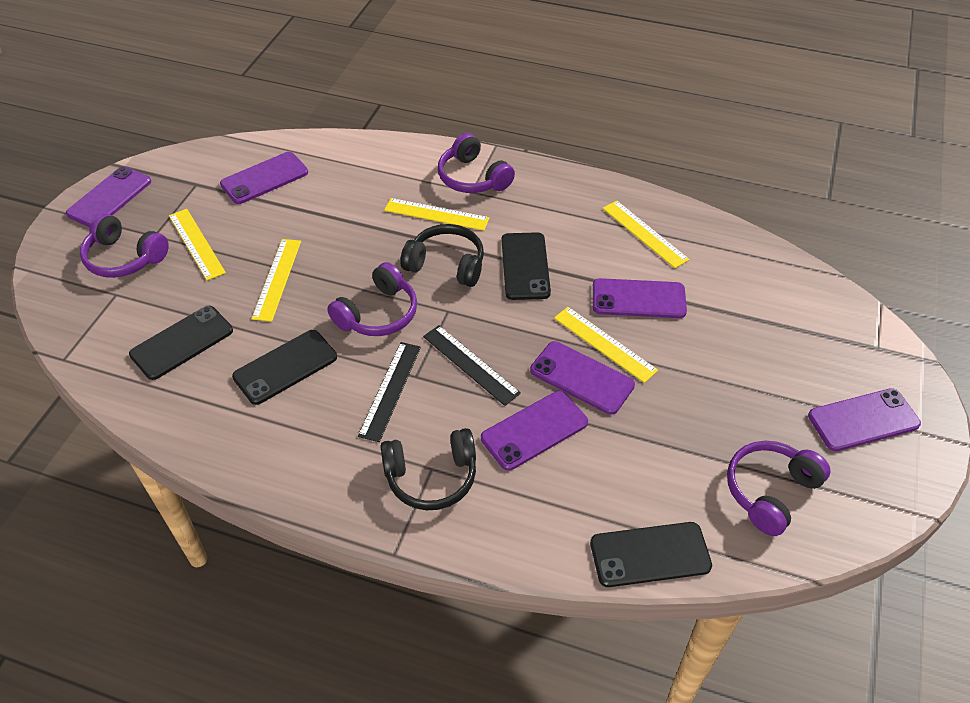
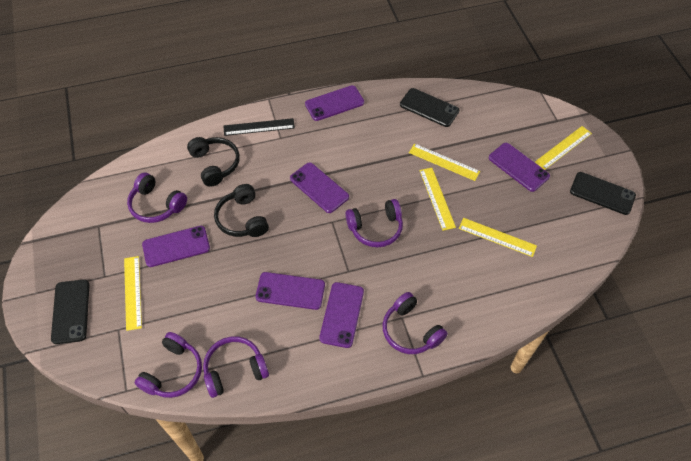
black phone: 4 -> 3
black ruler: 2 -> 1
purple headphones: 4 -> 5

